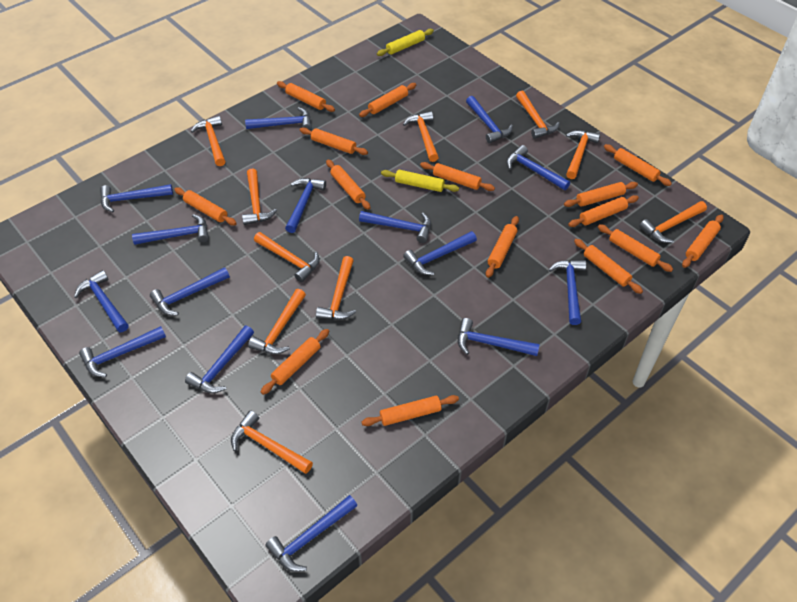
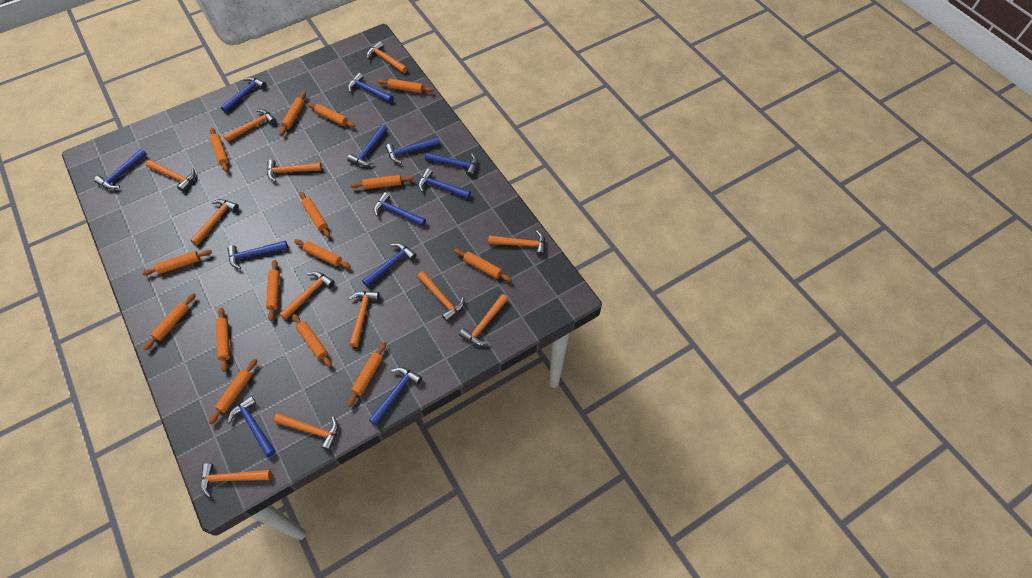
blue hammer: 15 -> 12
orange hammer: 10 -> 12
yellow rolling pin: 2 -> 0

